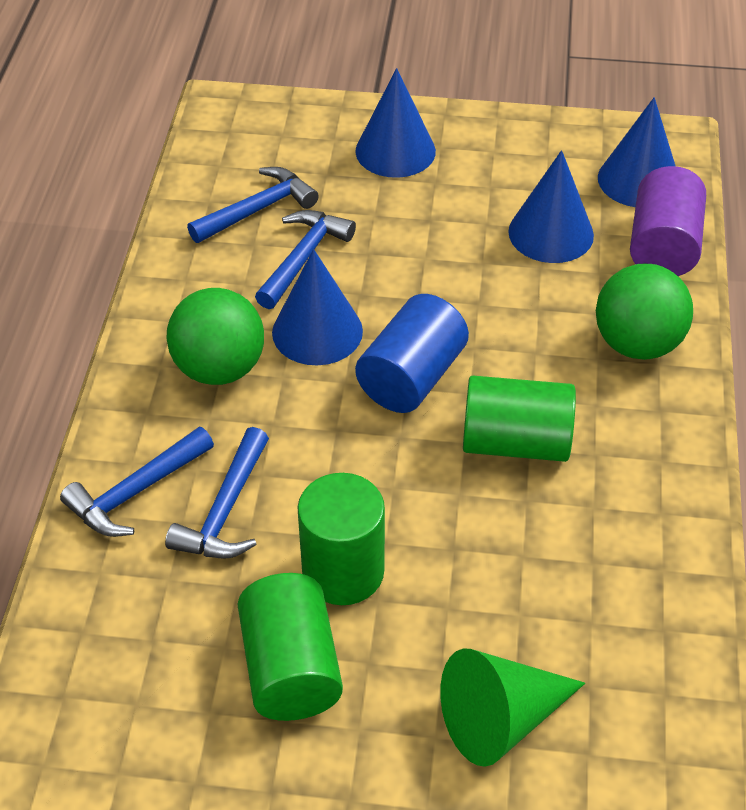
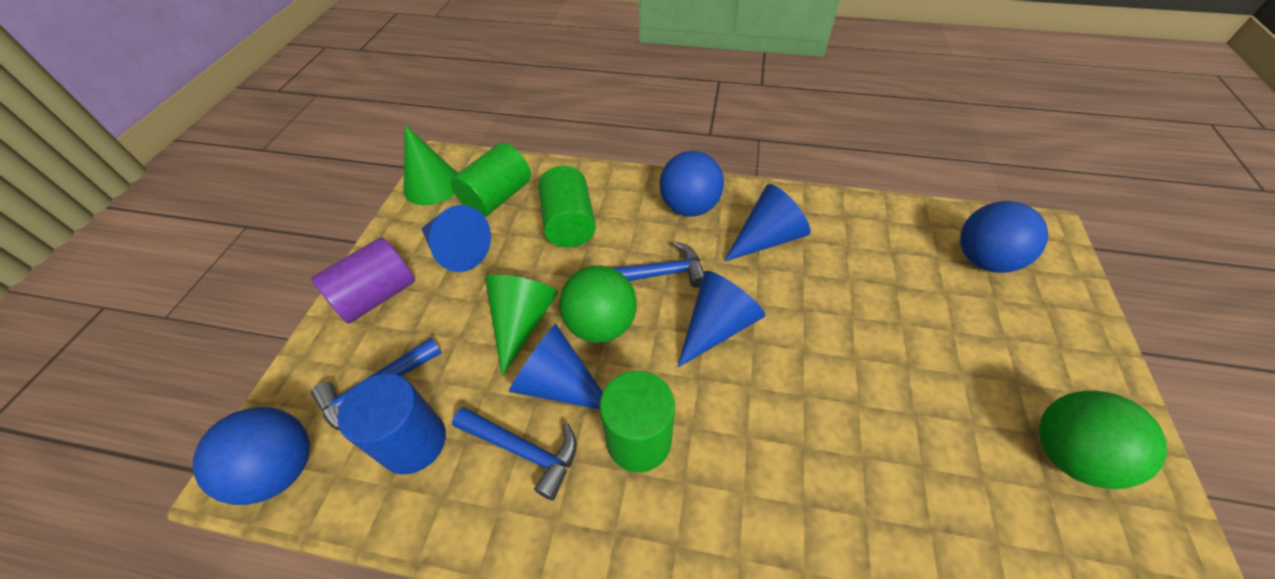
blue ball: 0 -> 3
blue hammer: 4 -> 3
green cone: 1 -> 2

